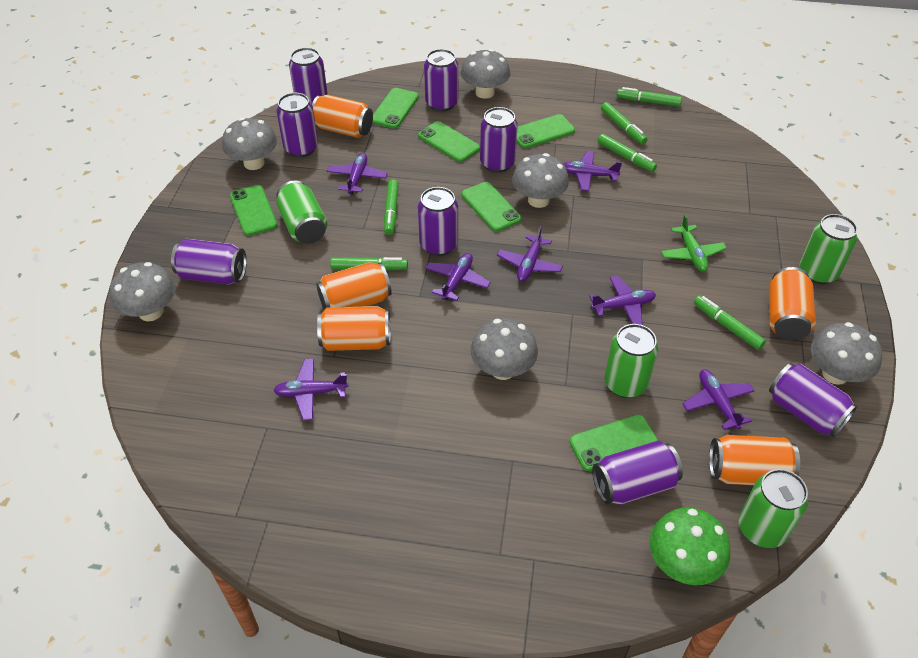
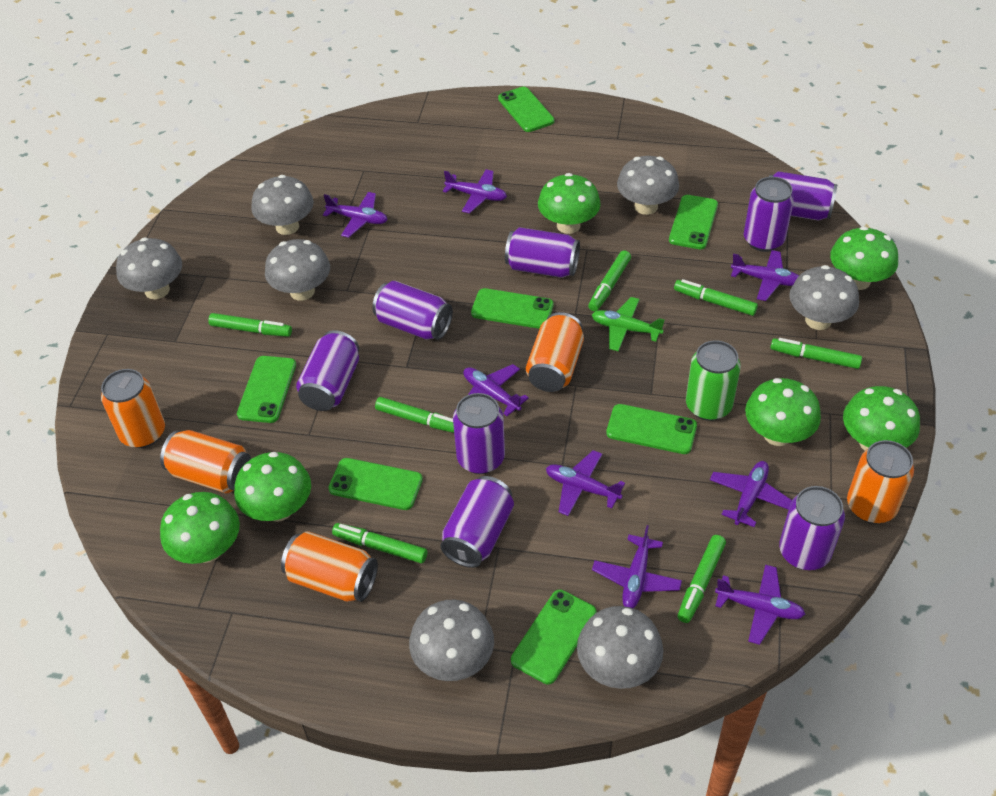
green can: 4 -> 1
green marker: 6 -> 7
green mushroom: 1 -> 6
green phone: 6 -> 7
grey mushroom: 6 -> 7
purple plane: 7 -> 8

